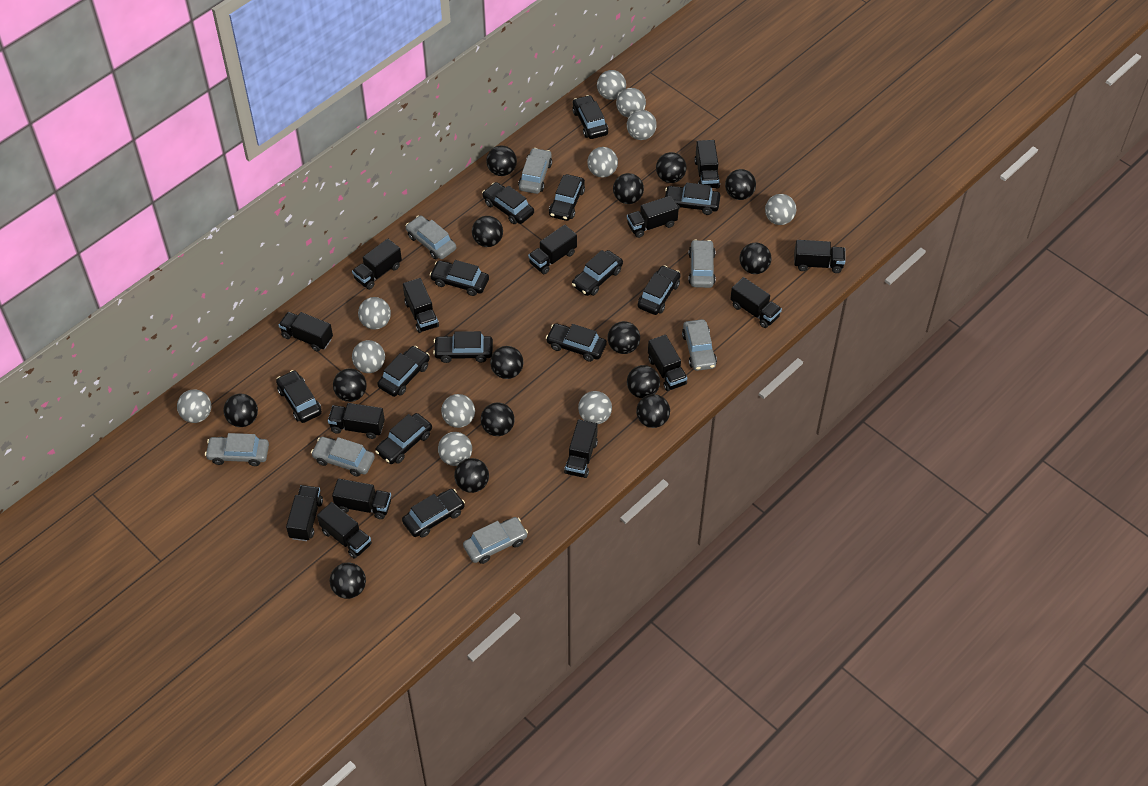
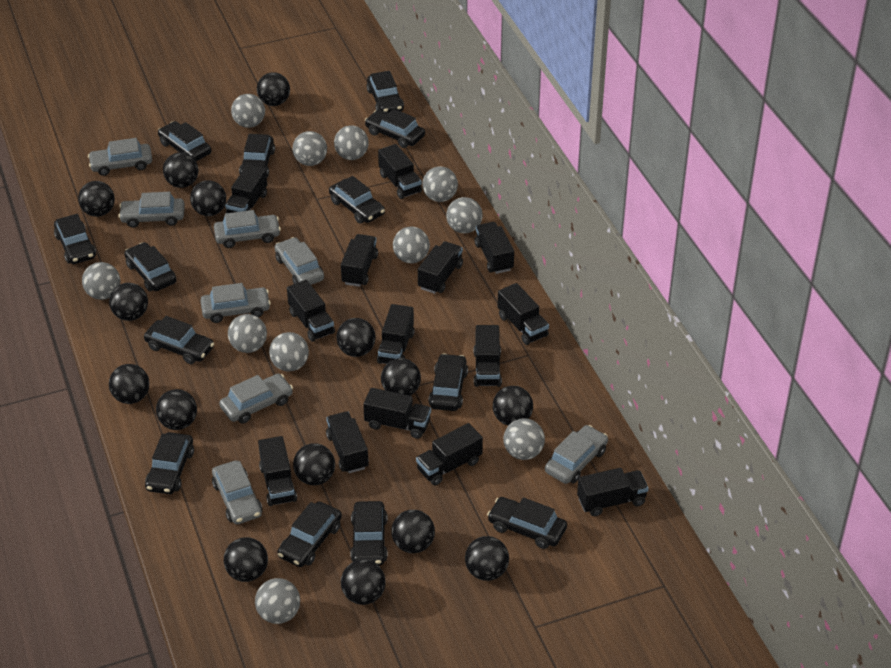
grey car: 7 -> 8

